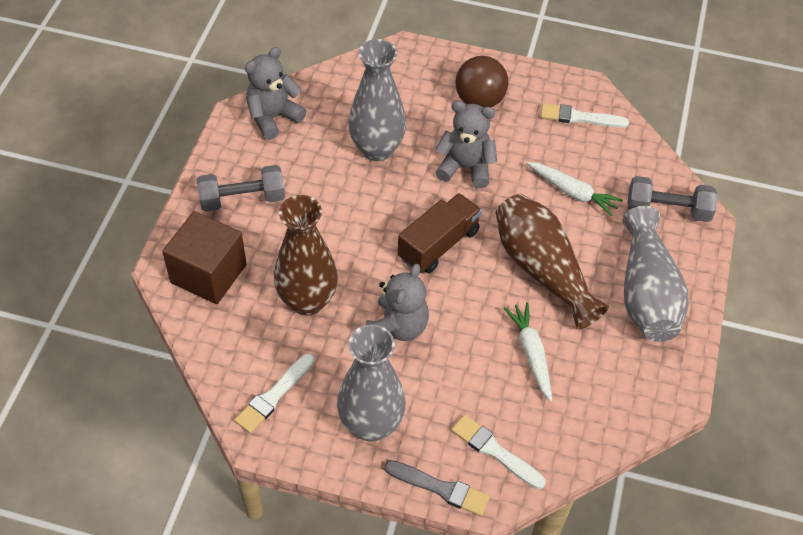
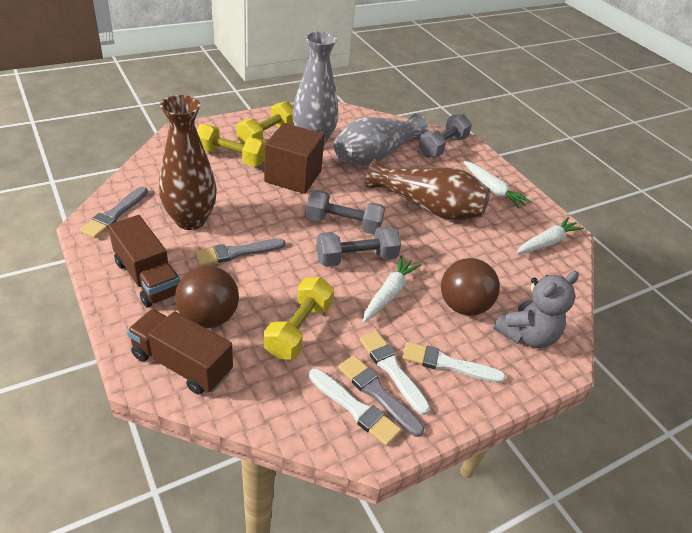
brown ball: 1 -> 2
brown truck: 1 -> 2
grey brush: 1 -> 3
grey dumbbell: 2 -> 3
grey teddy bear: 3 -> 1
grey vase: 3 -> 2
white carrot: 2 -> 3
yellow dumbbell: 0 -> 3

